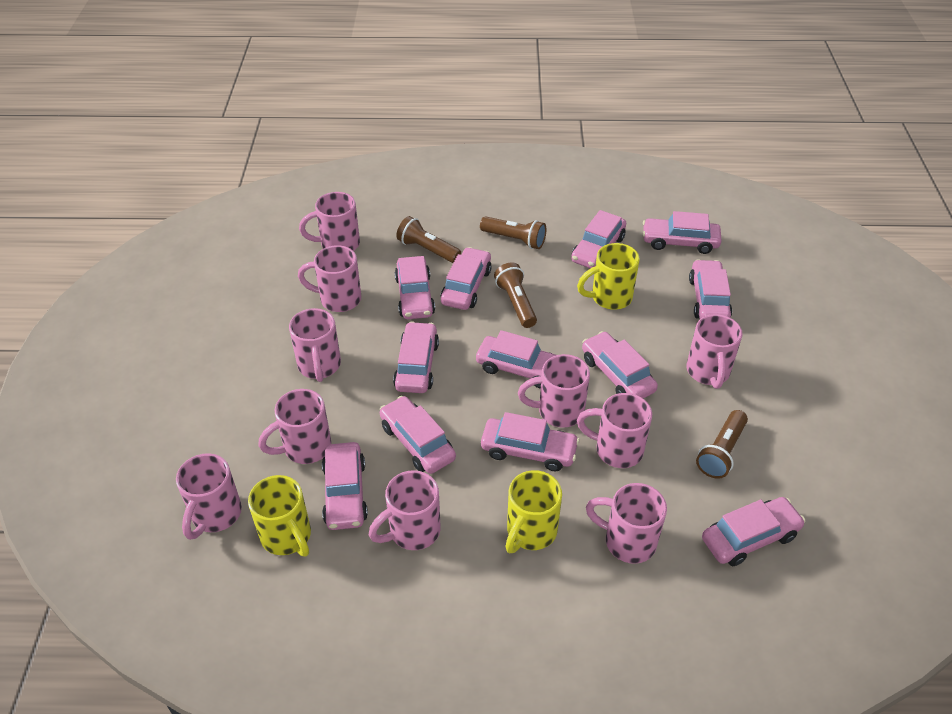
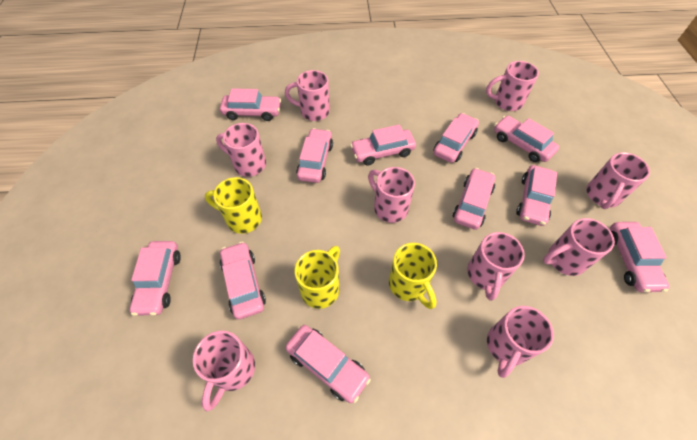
brown flashlight: 4 -> 0
pink car: 12 -> 11
pink mug: 10 -> 9

